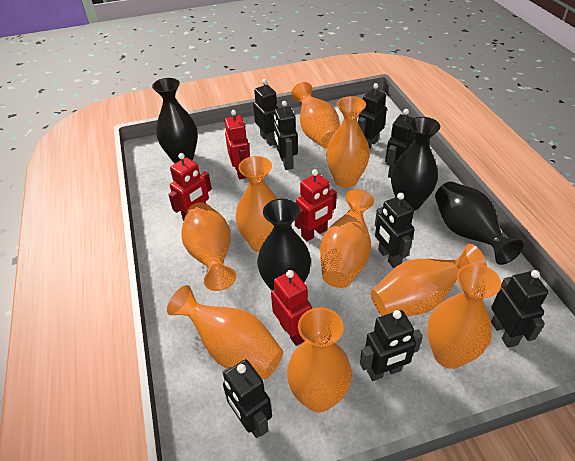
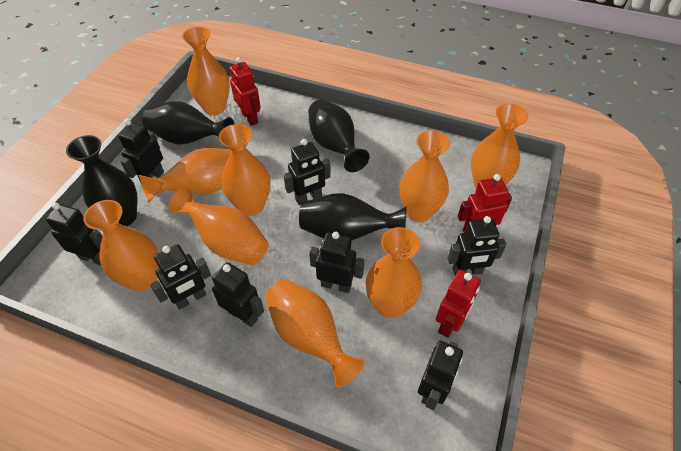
red robot: 4 -> 3

